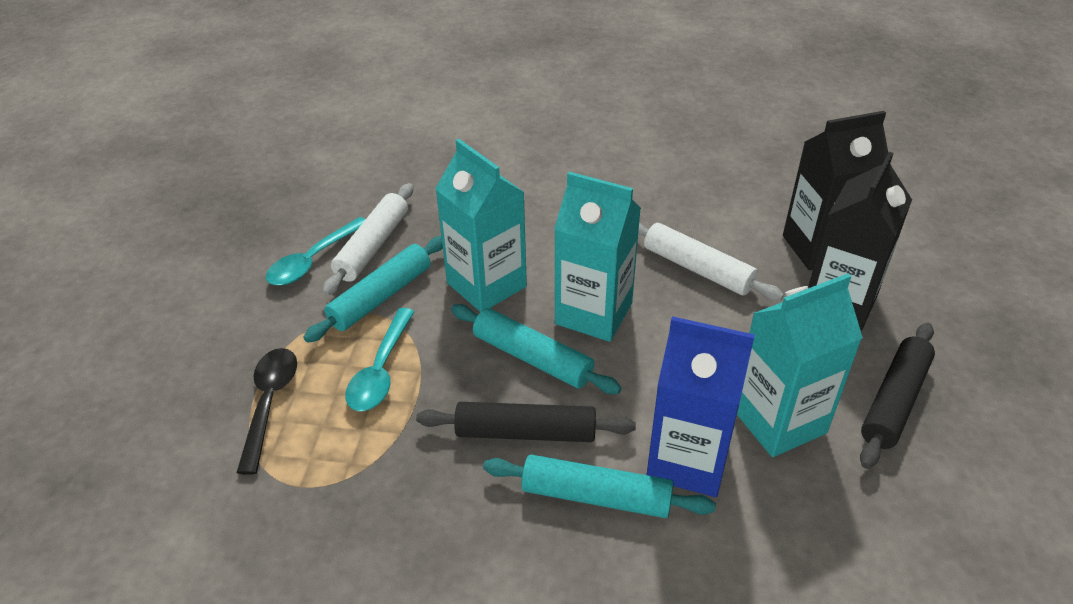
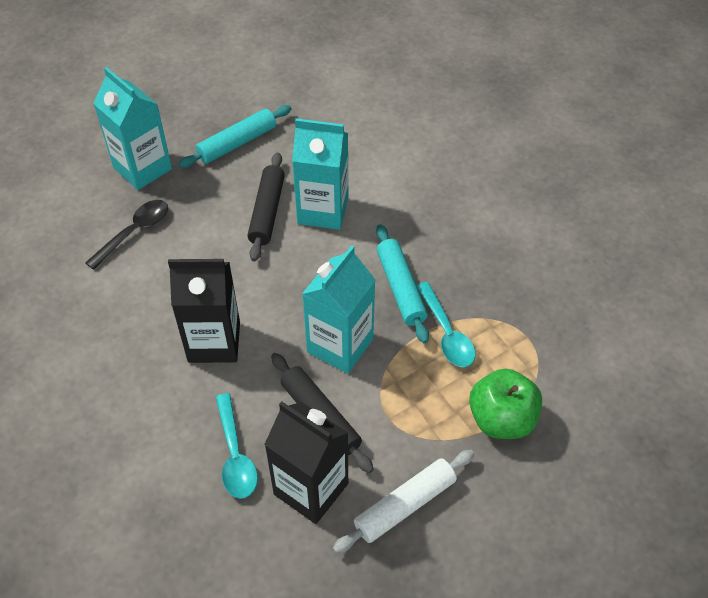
blue carton: 1 -> 0
green apple: 0 -> 1
turquoise rolling pin: 3 -> 2
white rolling pin: 2 -> 1

